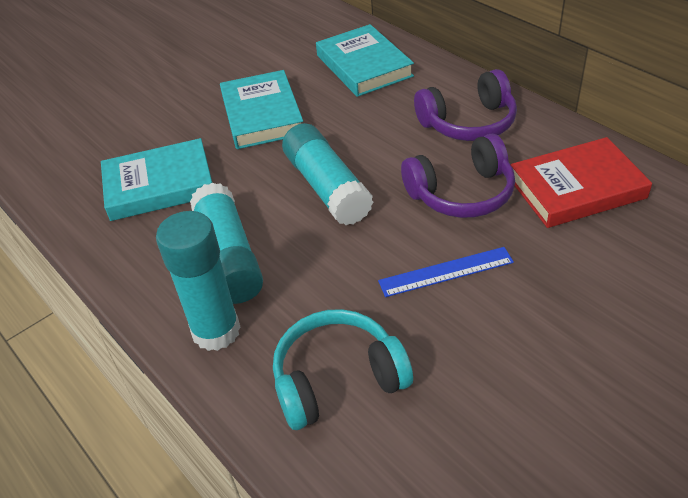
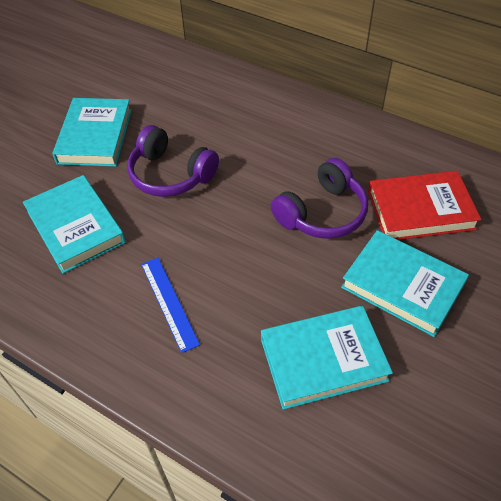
turquoise book: 3 -> 4
turquoise glue stick: 3 -> 0
turquoise headphones: 1 -> 0

